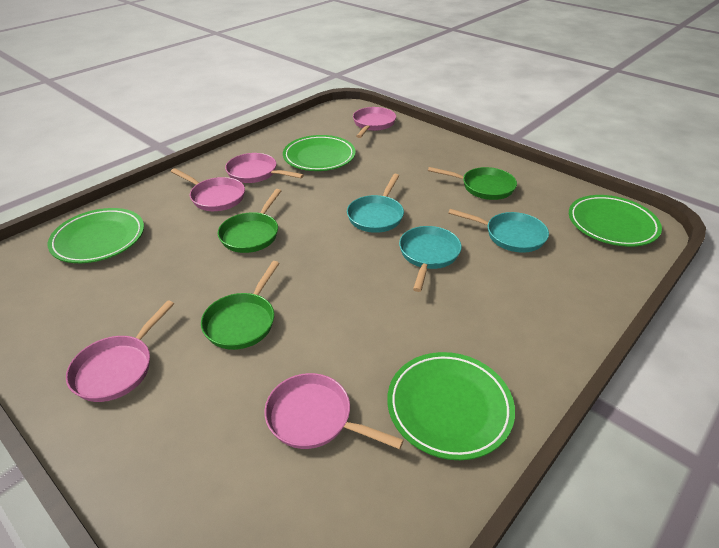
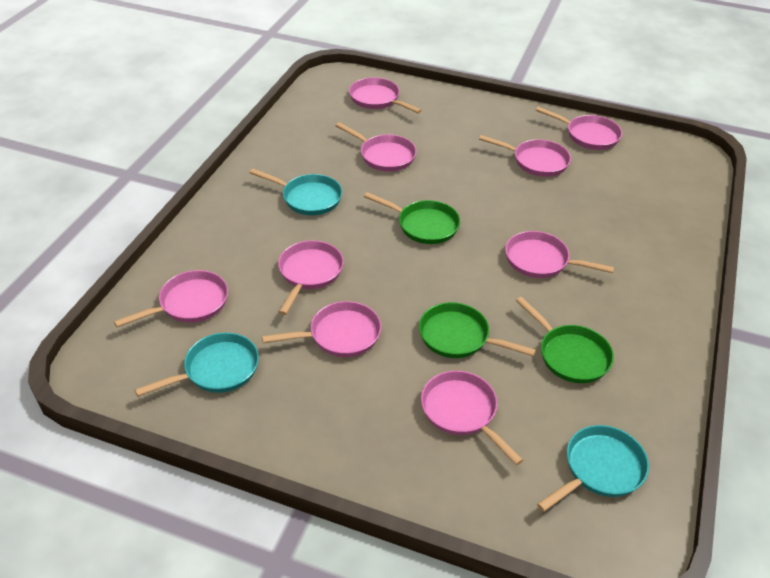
green plate: 4 -> 0
pink pan: 5 -> 9

